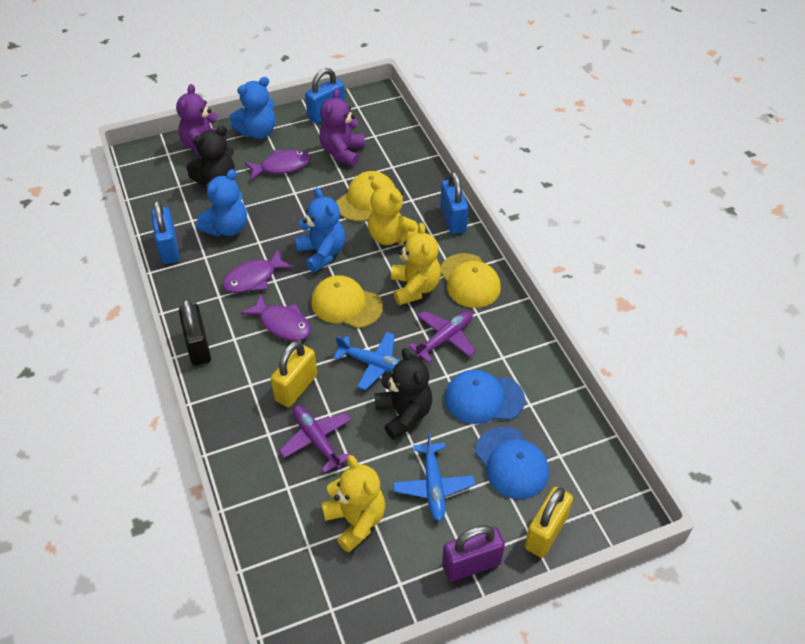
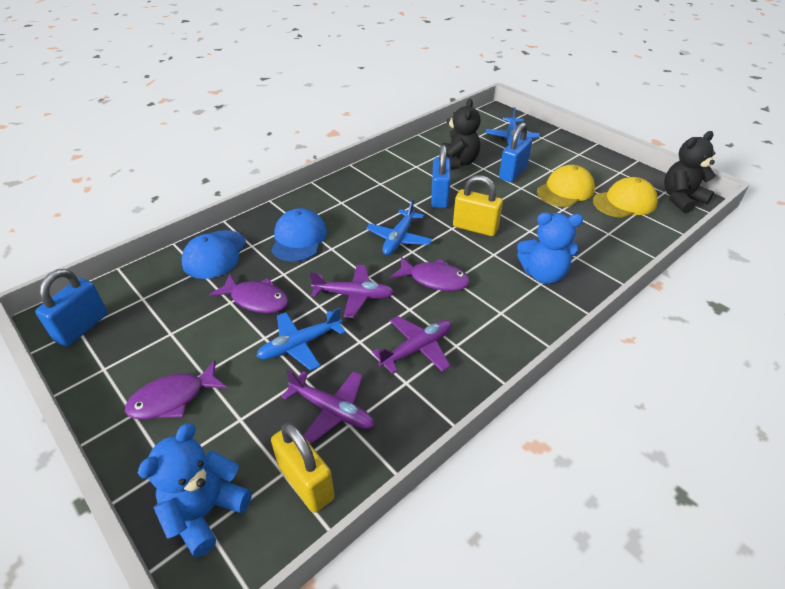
black padlock: 1 -> 0
blue plane: 2 -> 3
blue teddy bear: 3 -> 2
purple padlock: 1 -> 0
purple plane: 2 -> 3
purple teddy bear: 2 -> 0
yellow cap: 3 -> 2
yellow teddy bear: 3 -> 0

